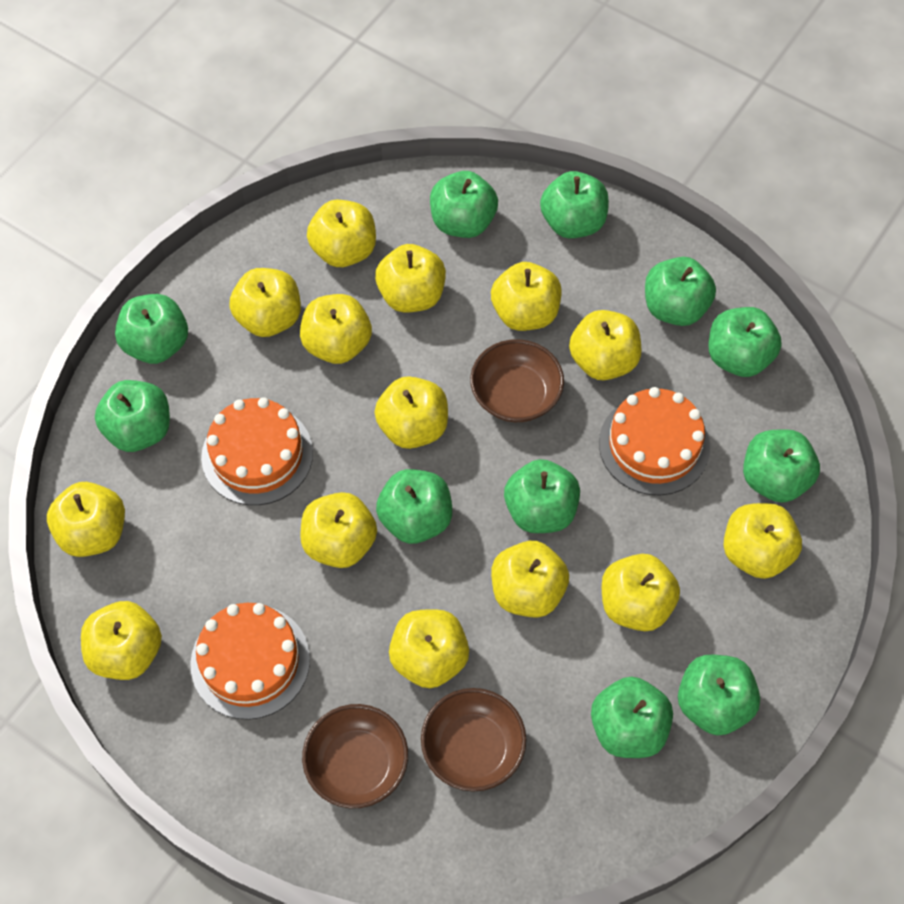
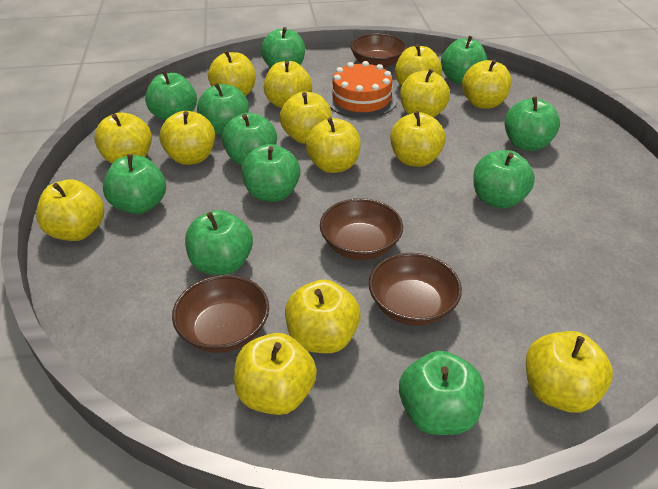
brown bowl: 3 -> 4
orange cake: 3 -> 1

